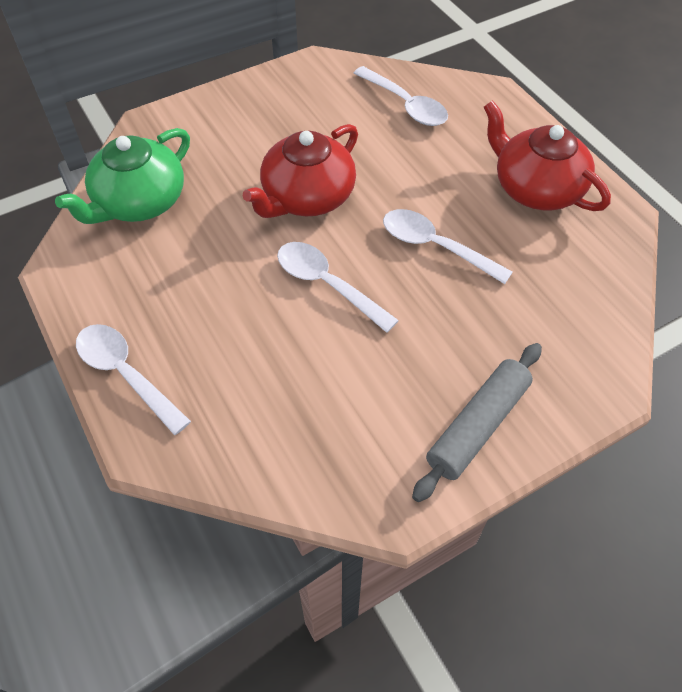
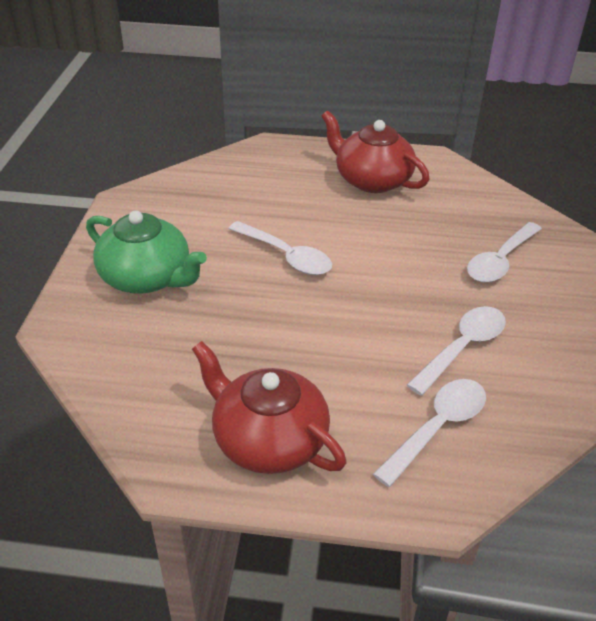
grey rolling pin: 1 -> 0

